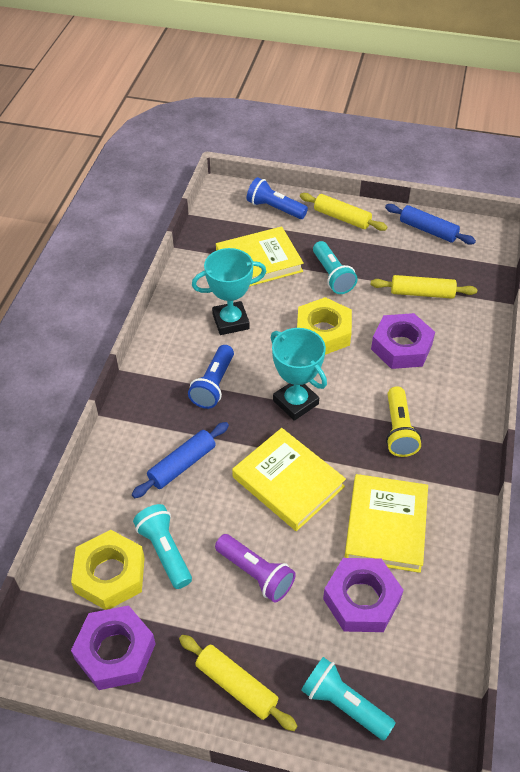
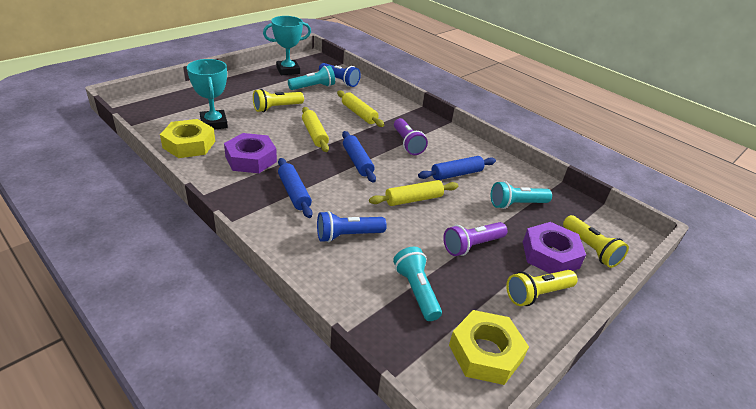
blue rolling pin: 2 -> 3
purple flashlight: 1 -> 2
purple nut: 3 -> 2
yellow book: 3 -> 0
yellow flashlight: 1 -> 3

